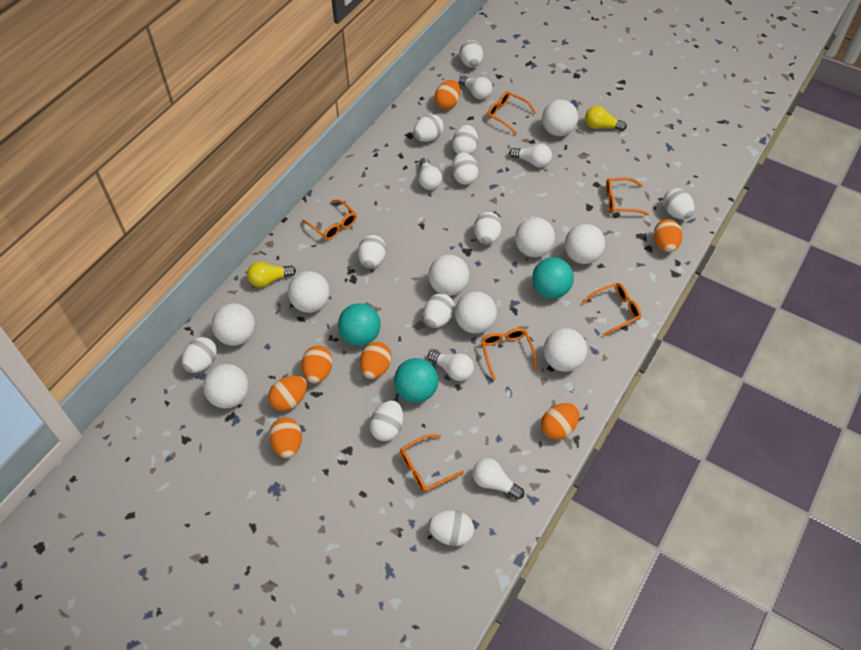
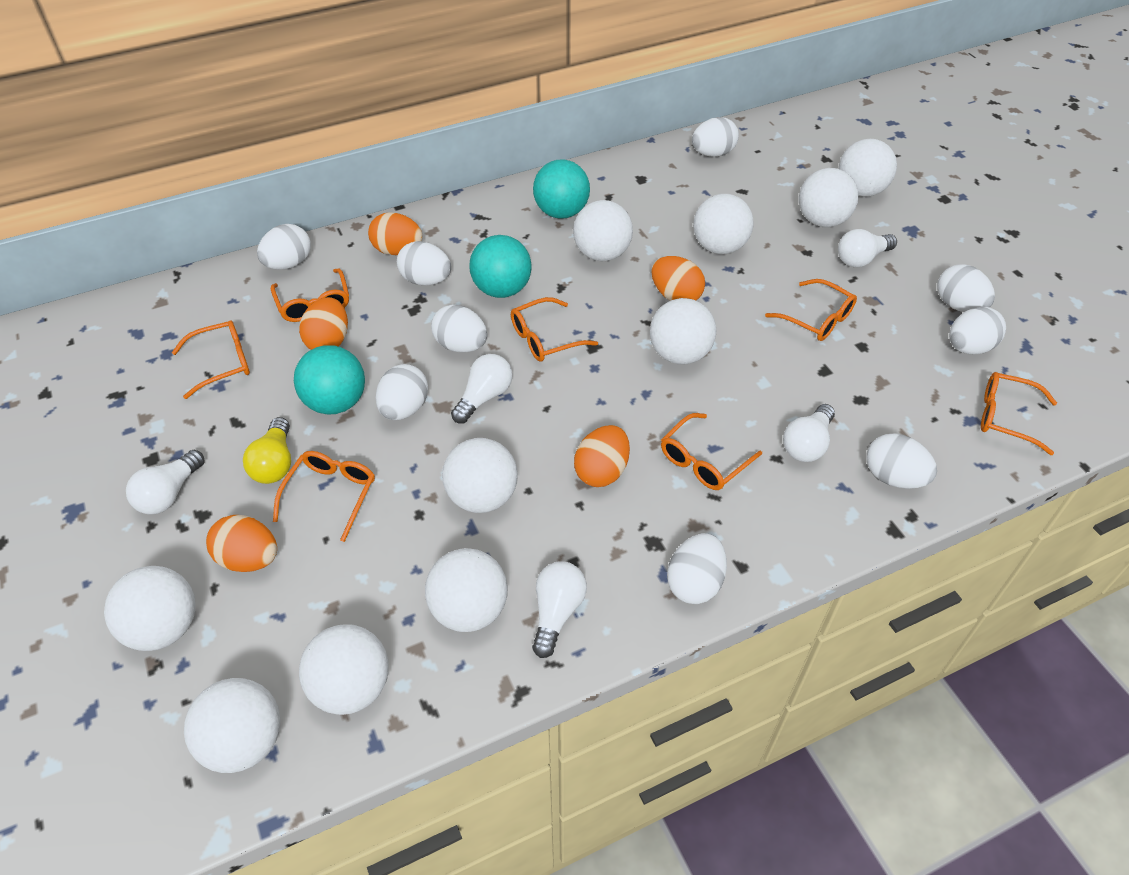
orange egg: 7 -> 5
orange glasses: 6 -> 7
white ball: 9 -> 10
white egg: 11 -> 9
yellow light bulb: 2 -> 1

